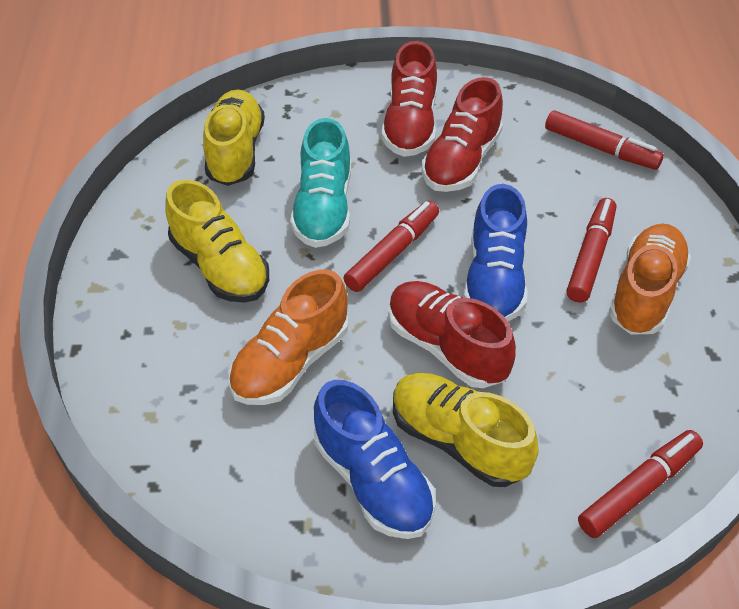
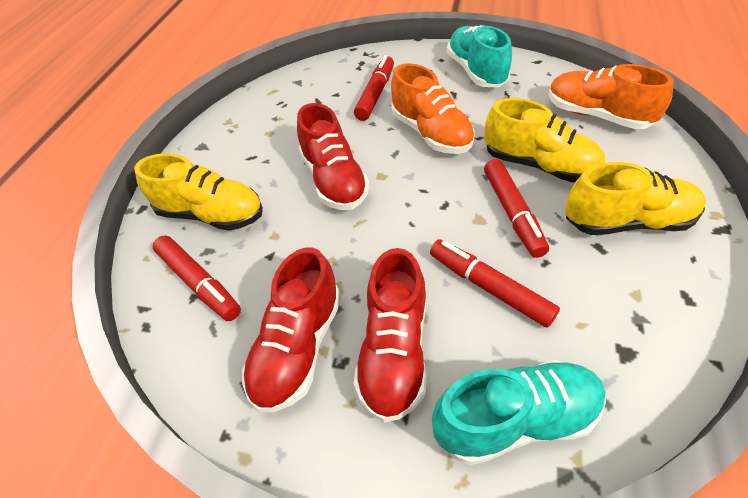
blue shoe: 2 -> 0
turquoise shoe: 1 -> 2

